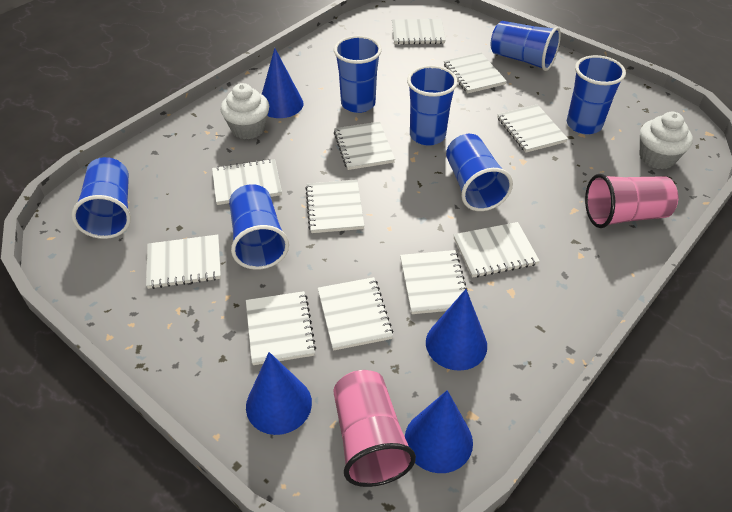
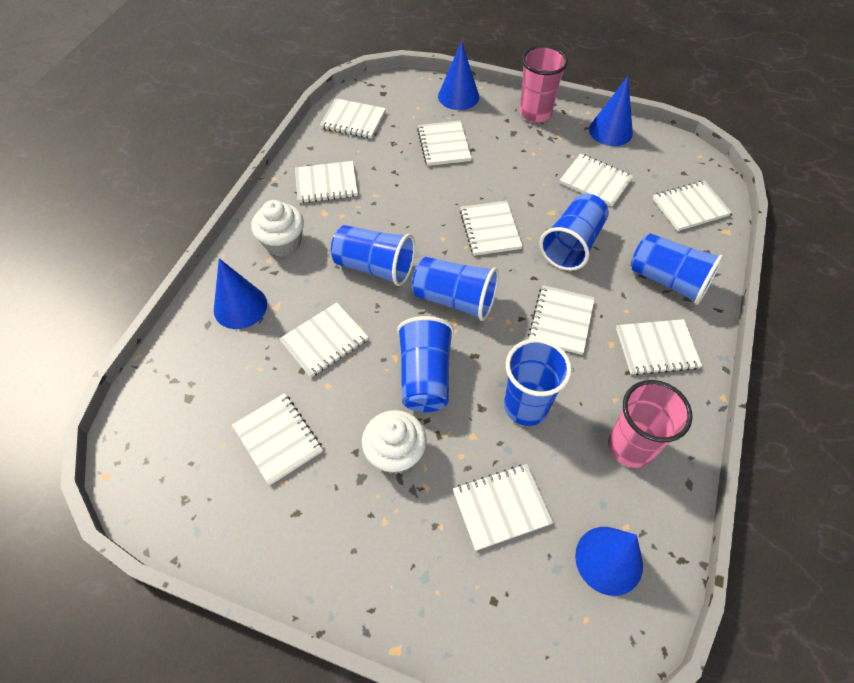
blue cup: 7 -> 6

